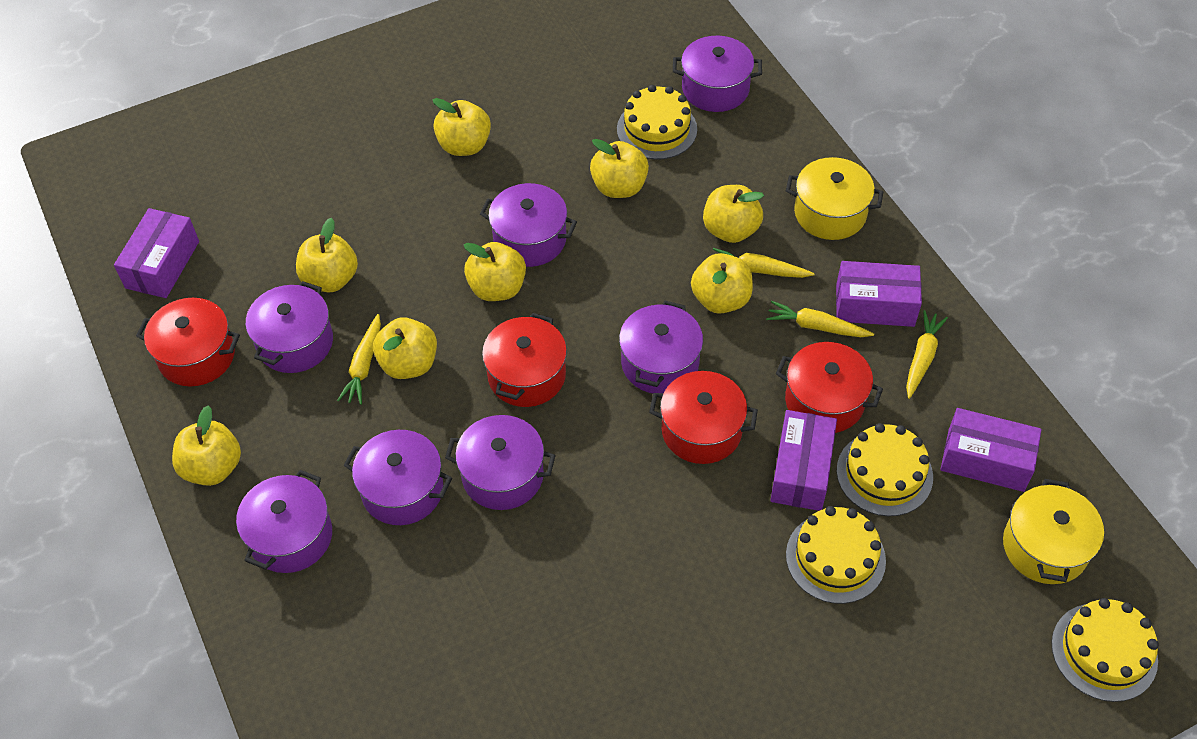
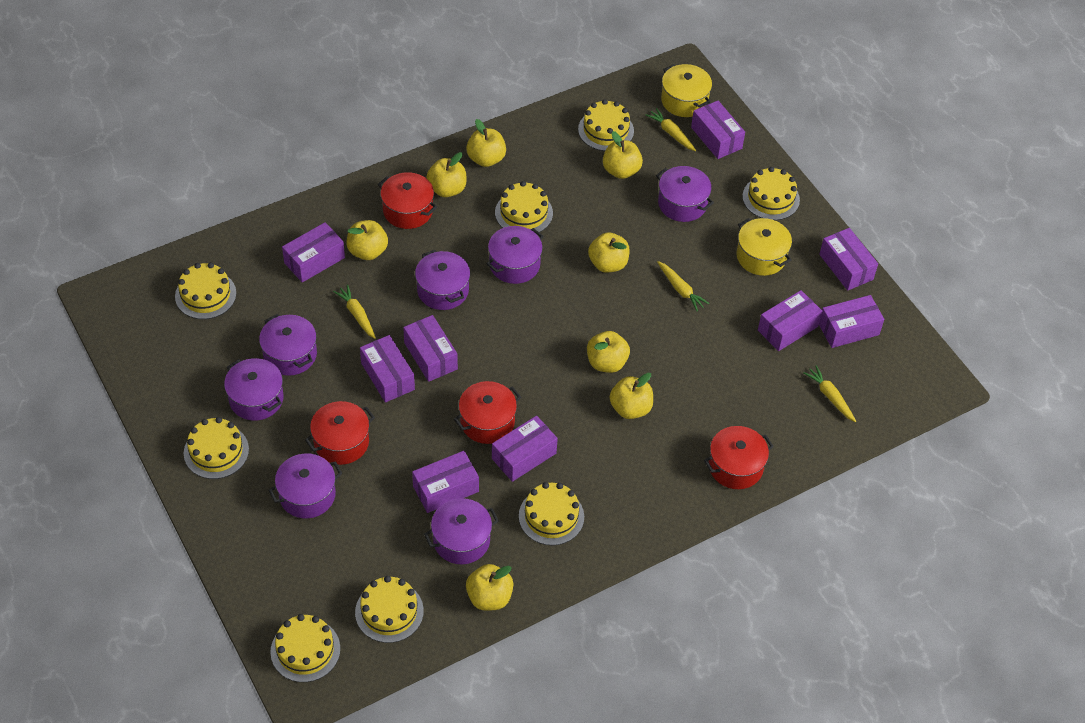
purple box: 4 -> 9
yellow cake: 4 -> 8

